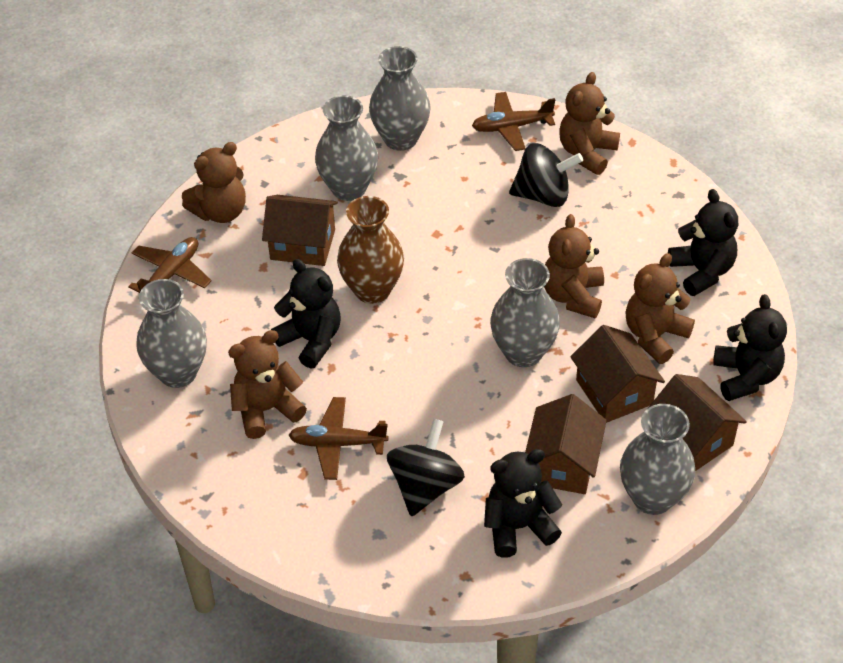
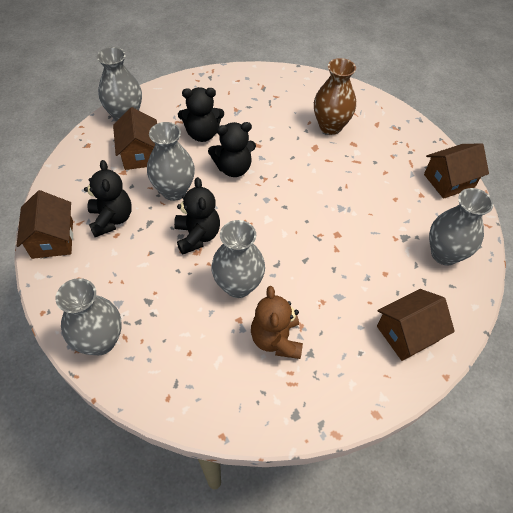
black spinning top: 2 -> 0
brown plane: 3 -> 0
brown teddy bear: 5 -> 1

